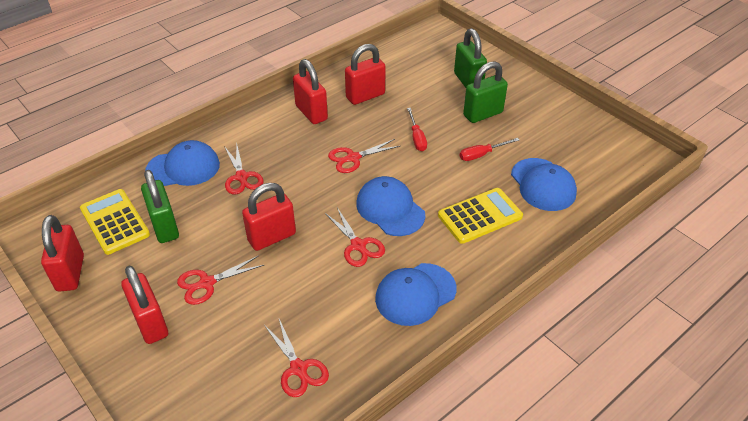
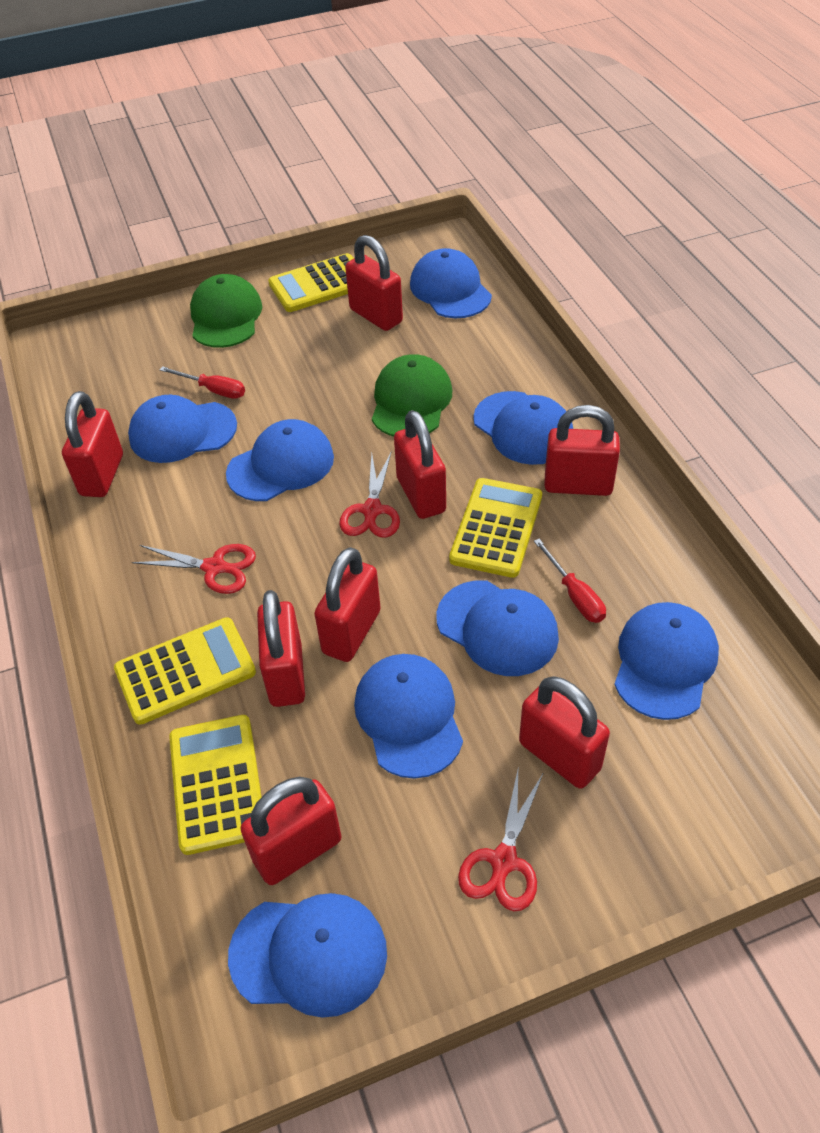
blue cap: 4 -> 8
green cap: 0 -> 2
green padlock: 3 -> 0
red padlock: 5 -> 8
red scissors: 5 -> 3
yellow calculator: 2 -> 4

